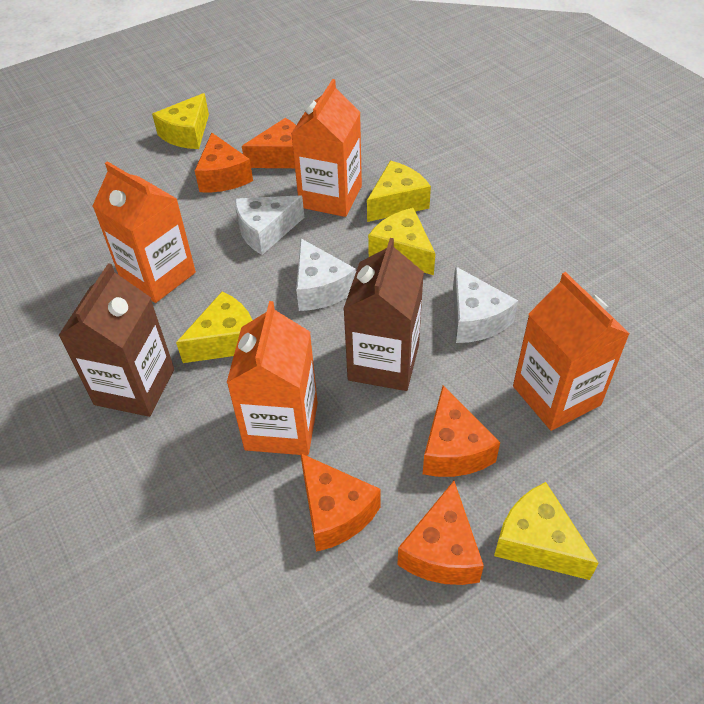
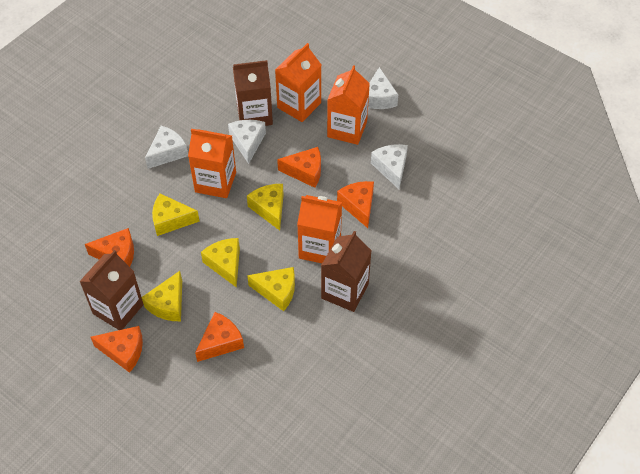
brown carton: 2 -> 3
white cheese: 3 -> 4

